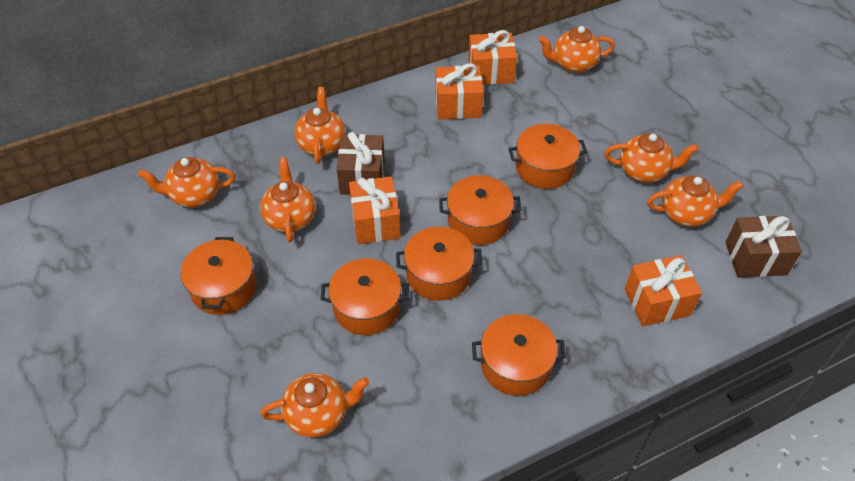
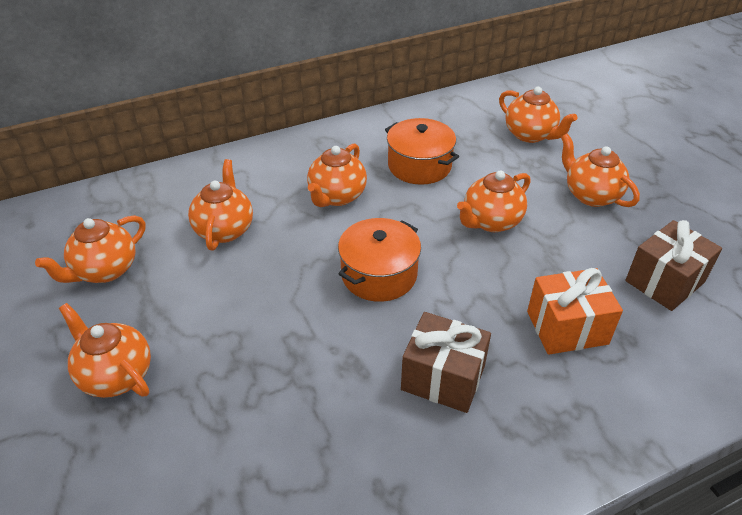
orange gift: 4 -> 1
orange pot: 6 -> 2

